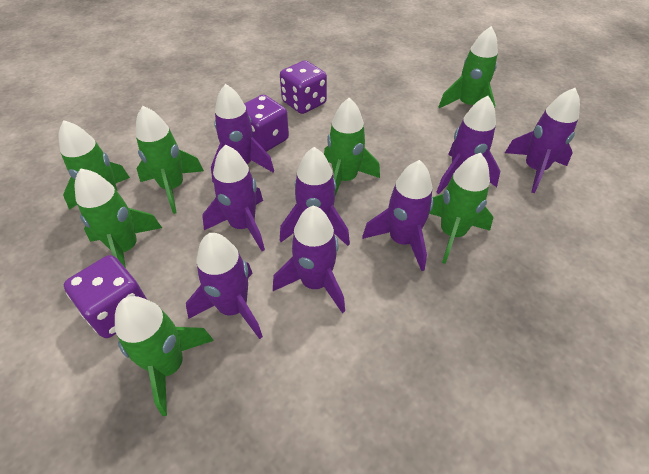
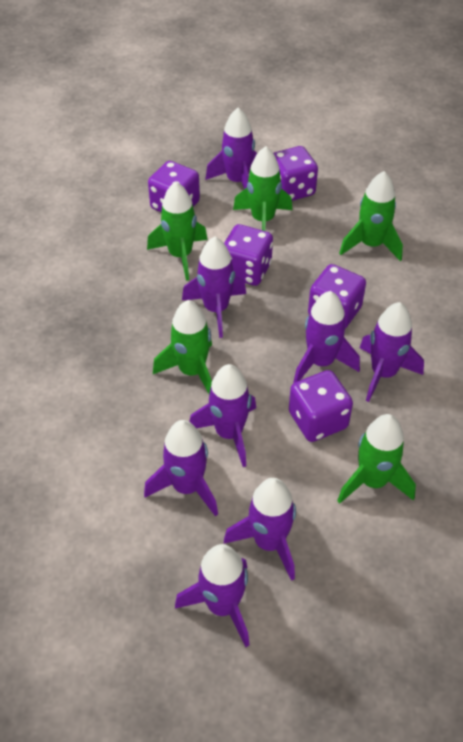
green rocket: 7 -> 5
purple dice: 3 -> 5

